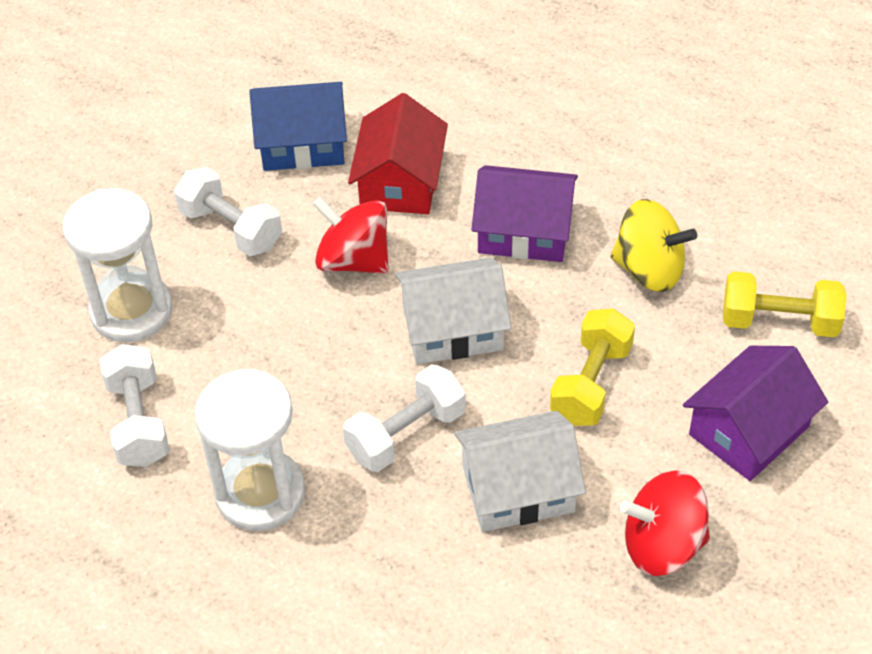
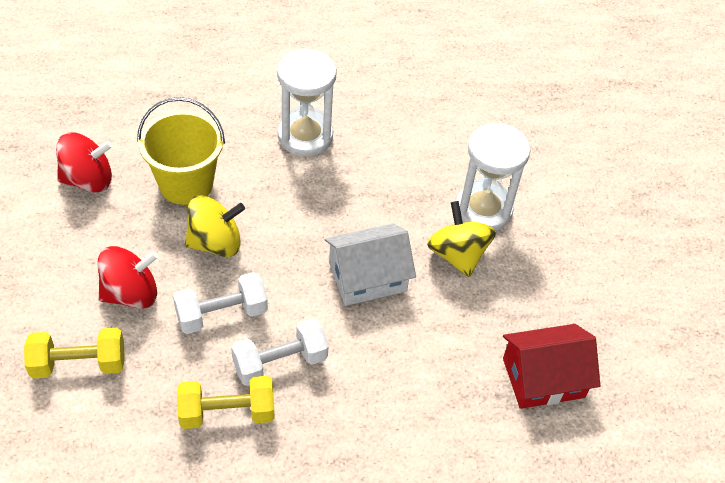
blue house: 1 -> 0
purple house: 2 -> 0
white dumbbell: 3 -> 2
white house: 2 -> 1
yellow bucket: 0 -> 1
yellow spinning top: 1 -> 2

